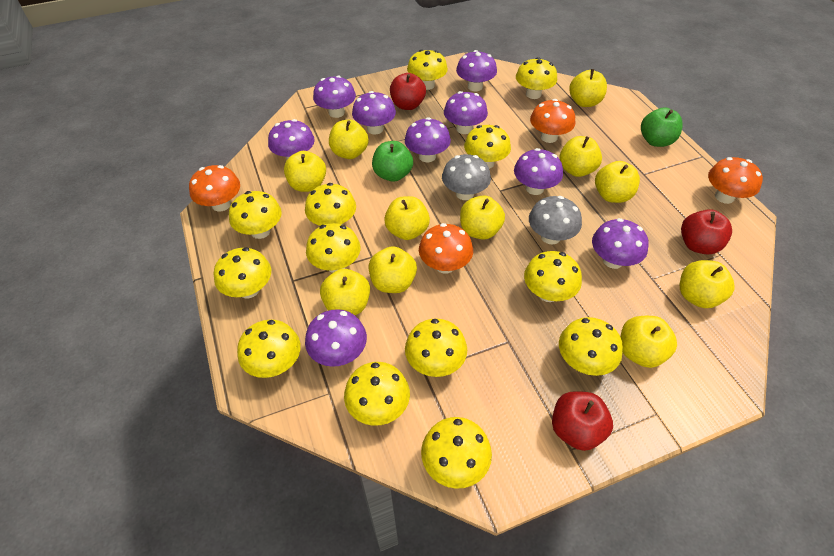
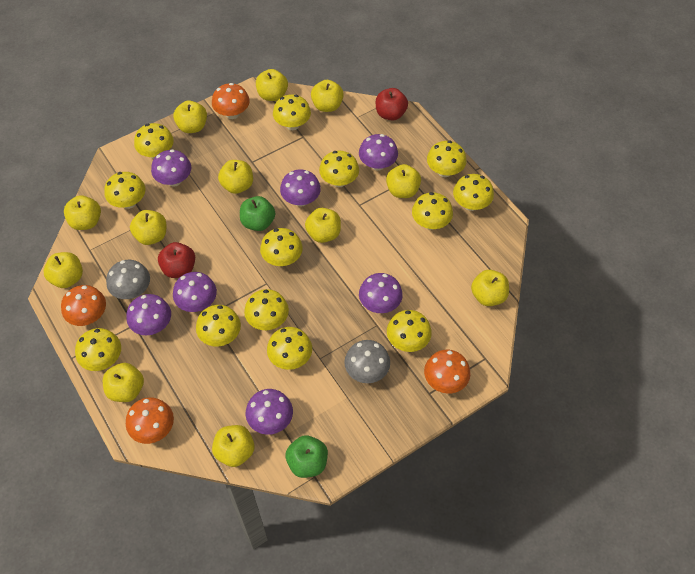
purple mushroom: 9 -> 7
red apple: 3 -> 2
yellow apple: 11 -> 12

